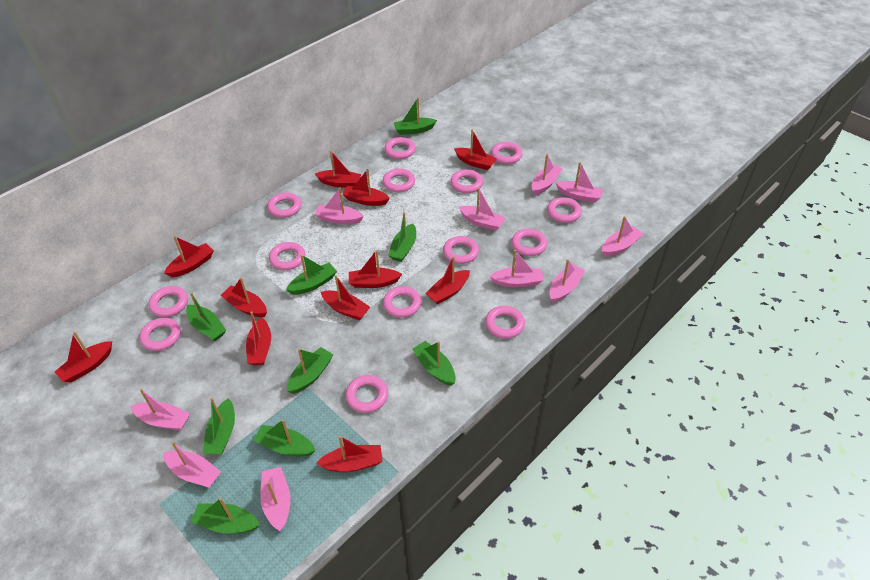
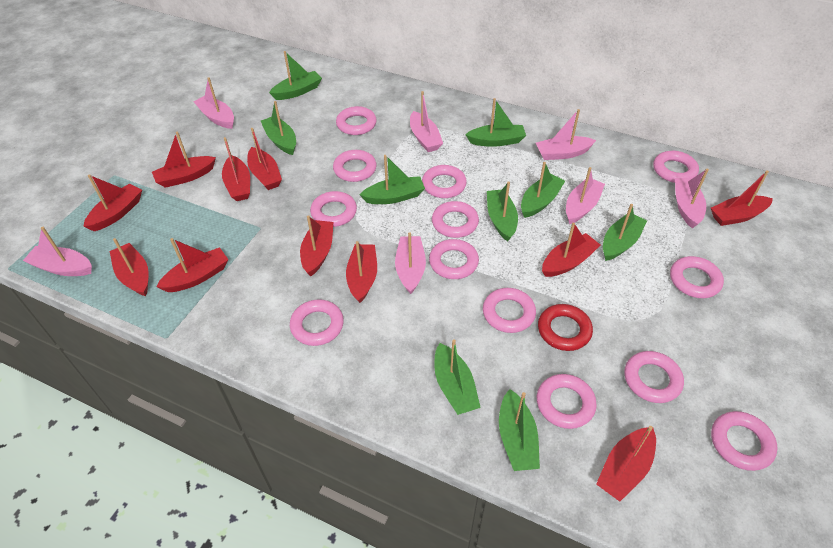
pink boat: 10 -> 7
pink ring: 14 -> 13
red ring: 0 -> 1

